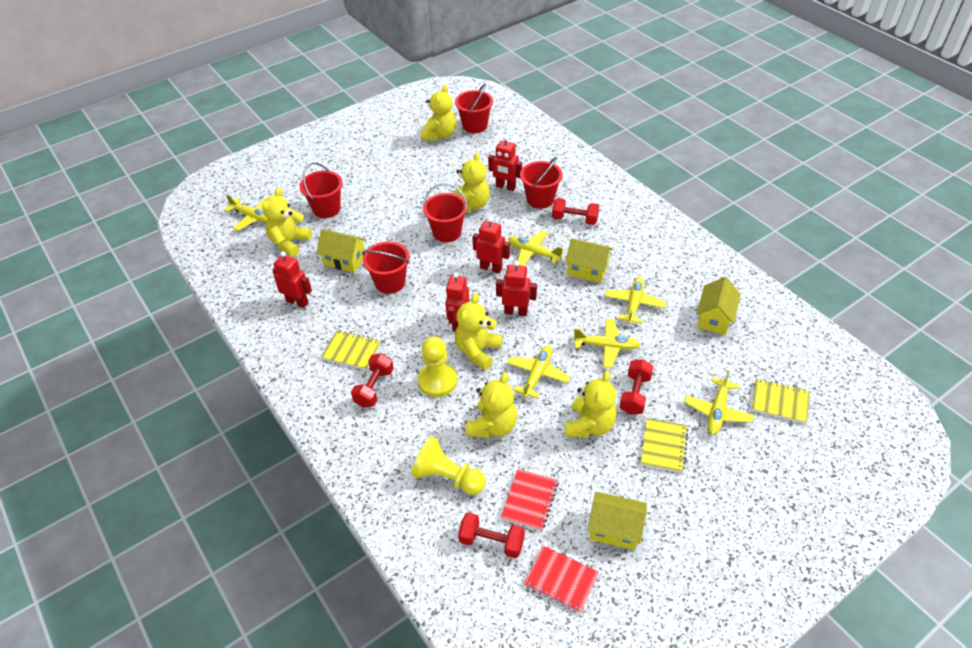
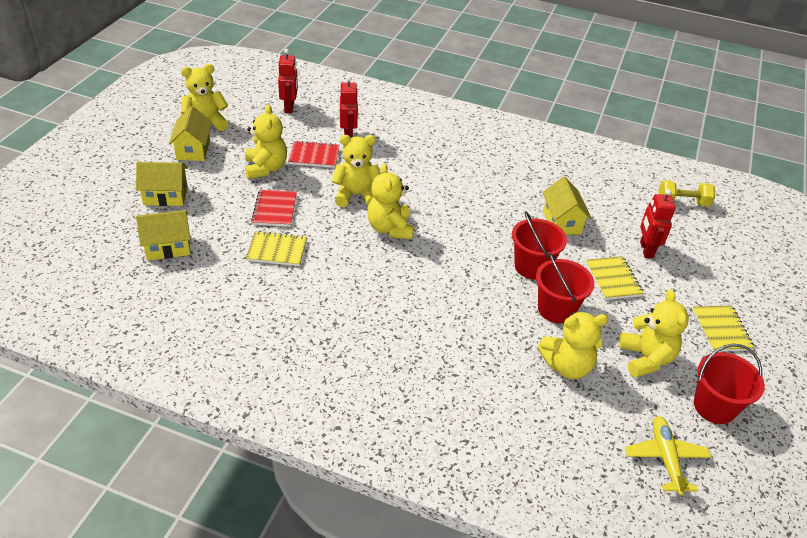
red bucket: 5 -> 3
red dumbbell: 4 -> 0
red robot: 5 -> 3
yellow dumbbell: 0 -> 1
yellow pawn: 2 -> 0
yellow plane: 6 -> 1

